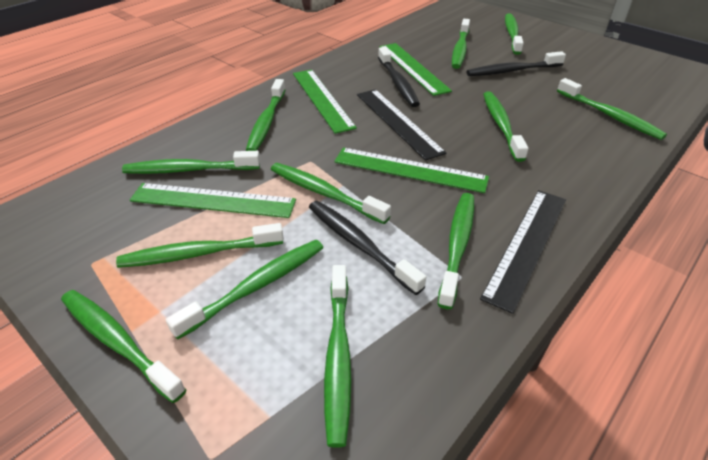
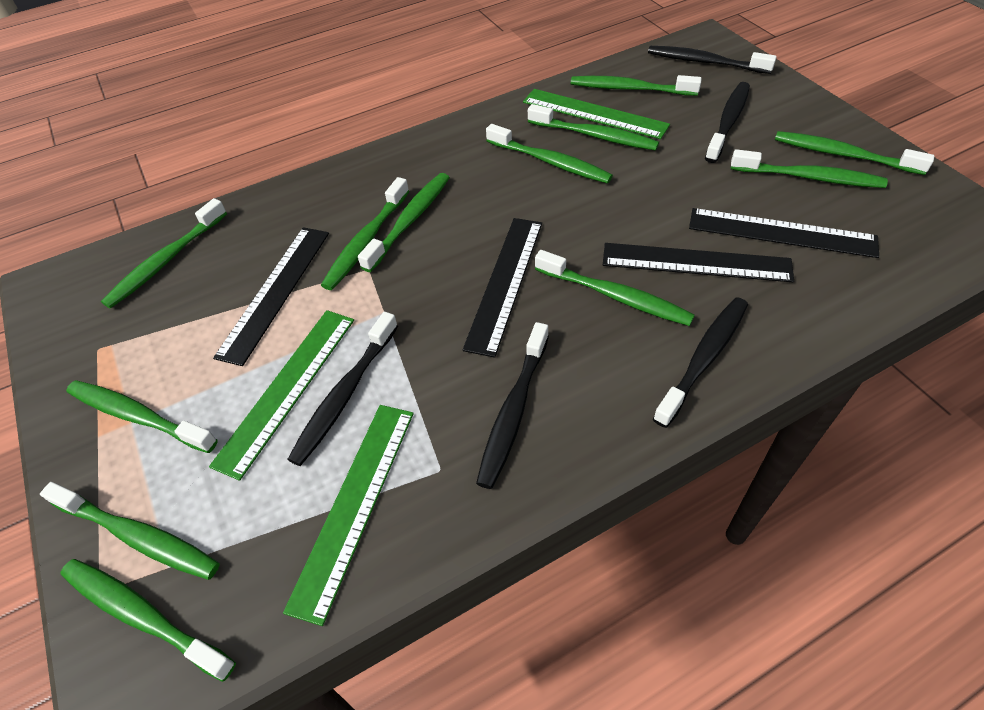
black ruler: 2 -> 4
black toothbrush: 3 -> 5
green ruler: 4 -> 3

